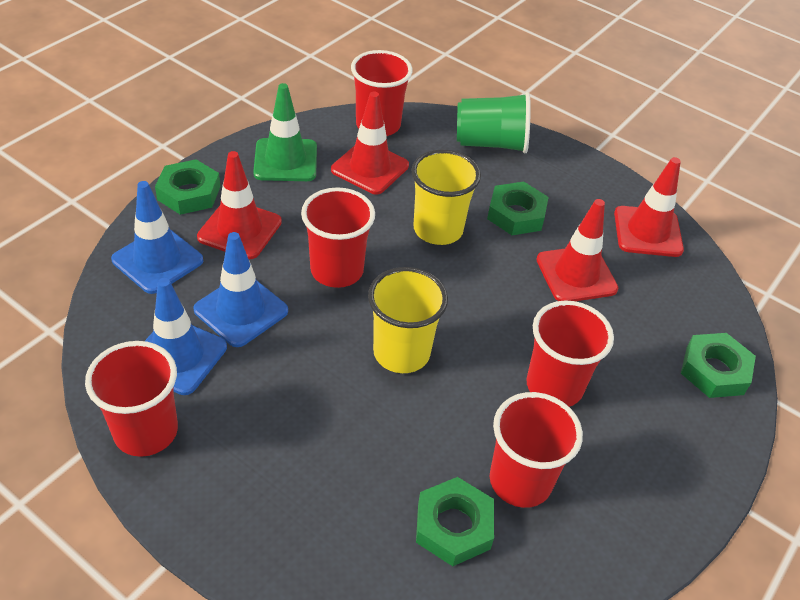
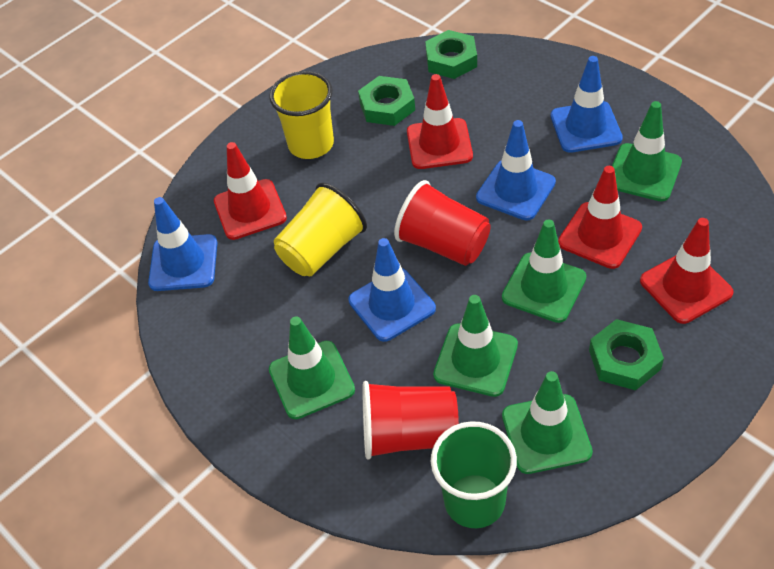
blue traffic cone: 3 -> 4
green nut: 4 -> 3
green traffic cone: 1 -> 5
red cup: 5 -> 2

